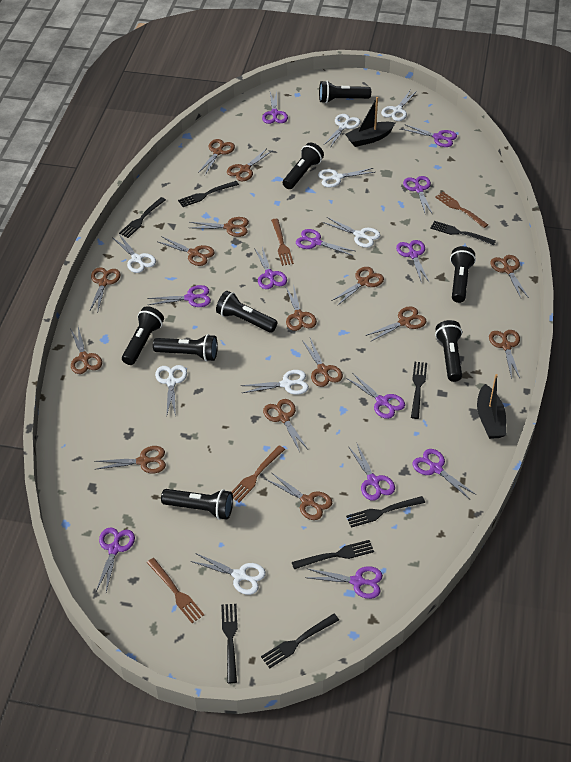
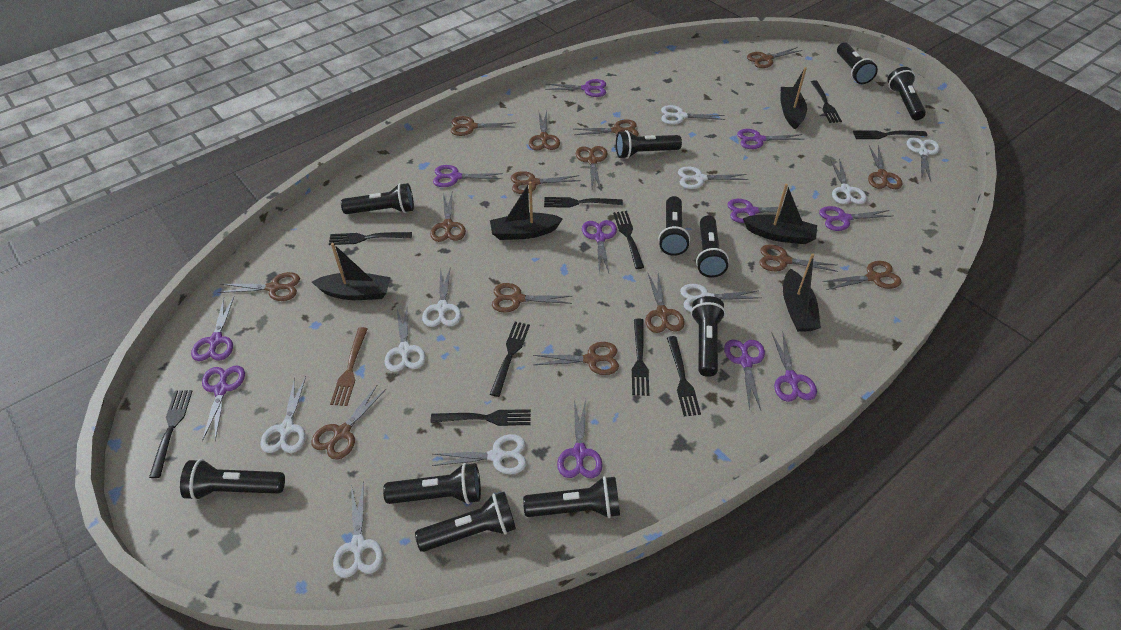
black boat: 2 -> 5
black flashlight: 8 -> 11
black fork: 8 -> 10
brown fork: 4 -> 1
purple scissors: 12 -> 11
white scissors: 8 -> 10

